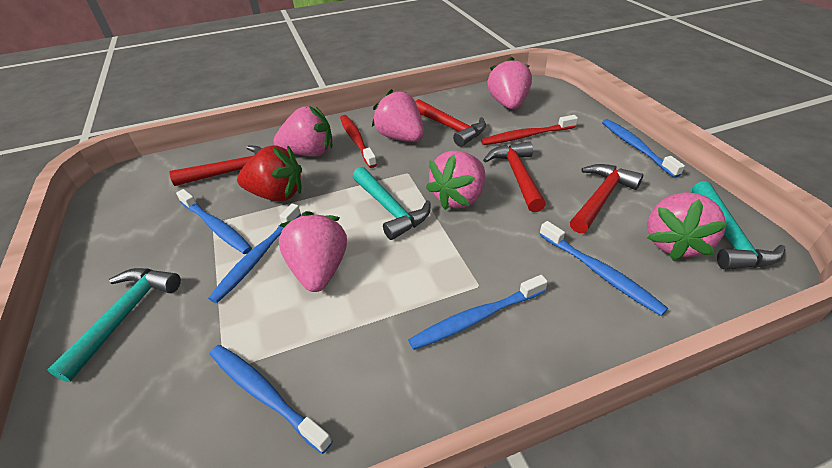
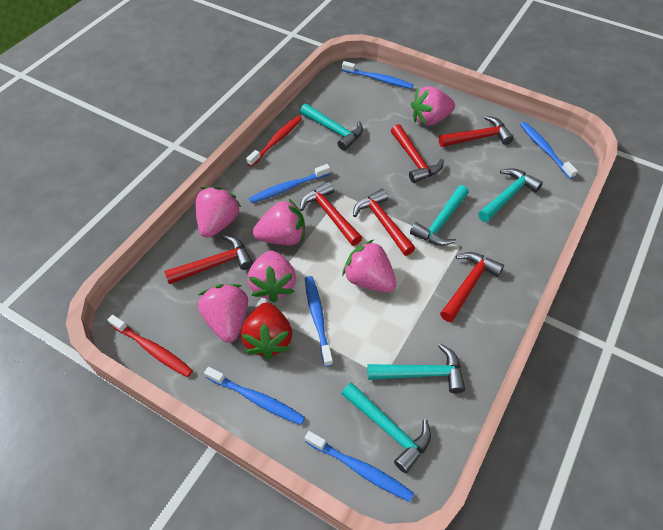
red hammer: 4 -> 6
turquoise hammer: 3 -> 5

